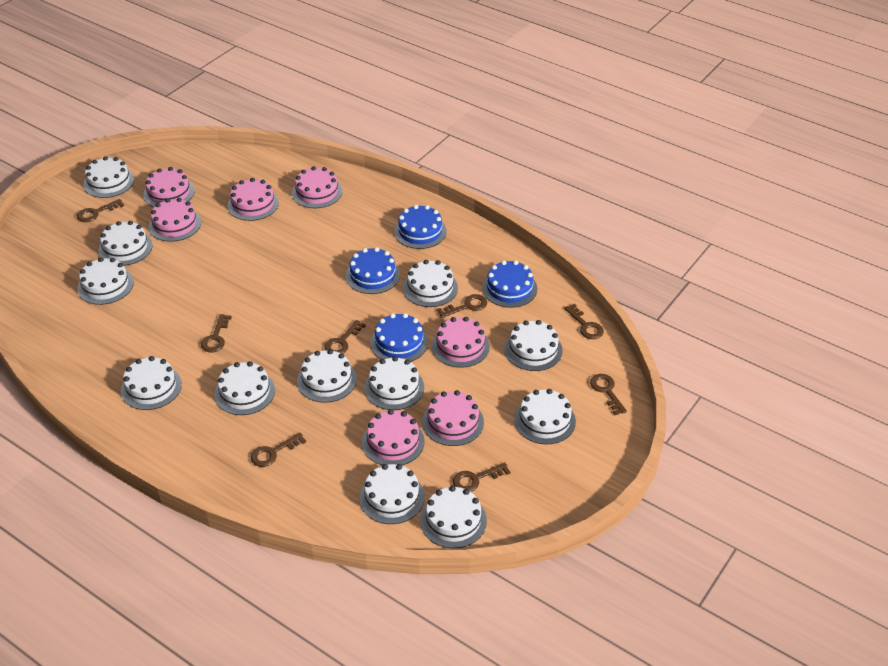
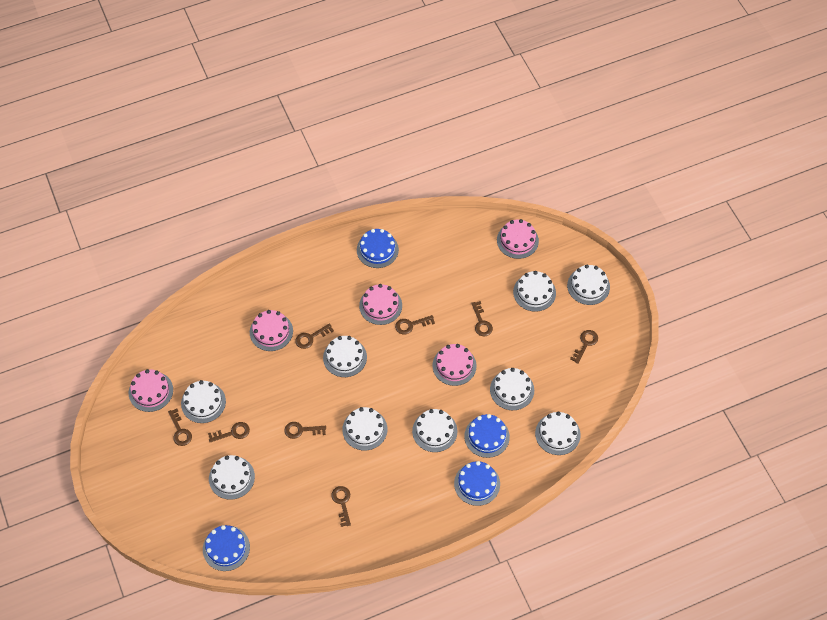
pink cake: 7 -> 5
white cake: 12 -> 9

